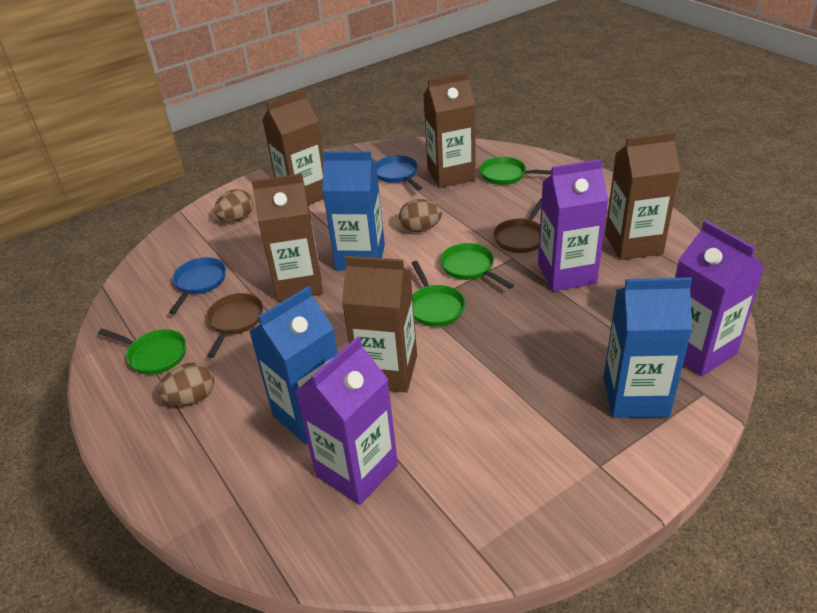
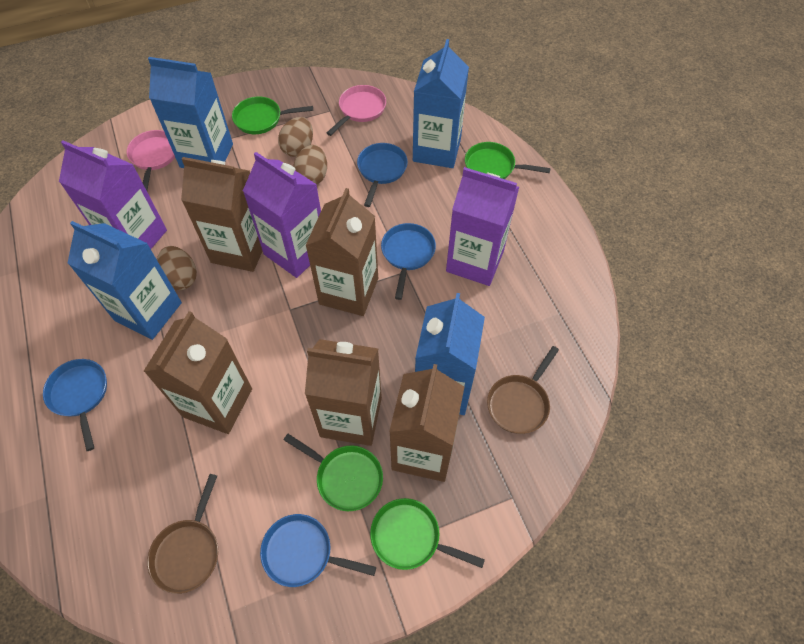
blue carton: 3 -> 4
blue pan: 2 -> 4
pink pan: 0 -> 2

